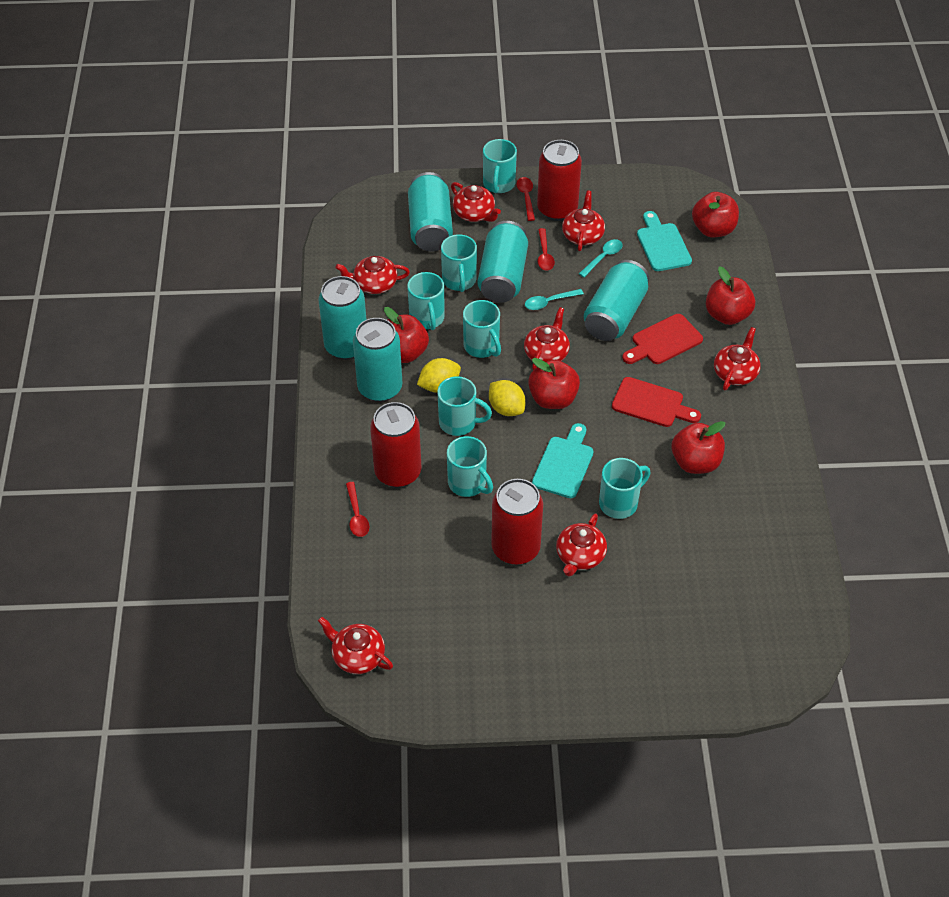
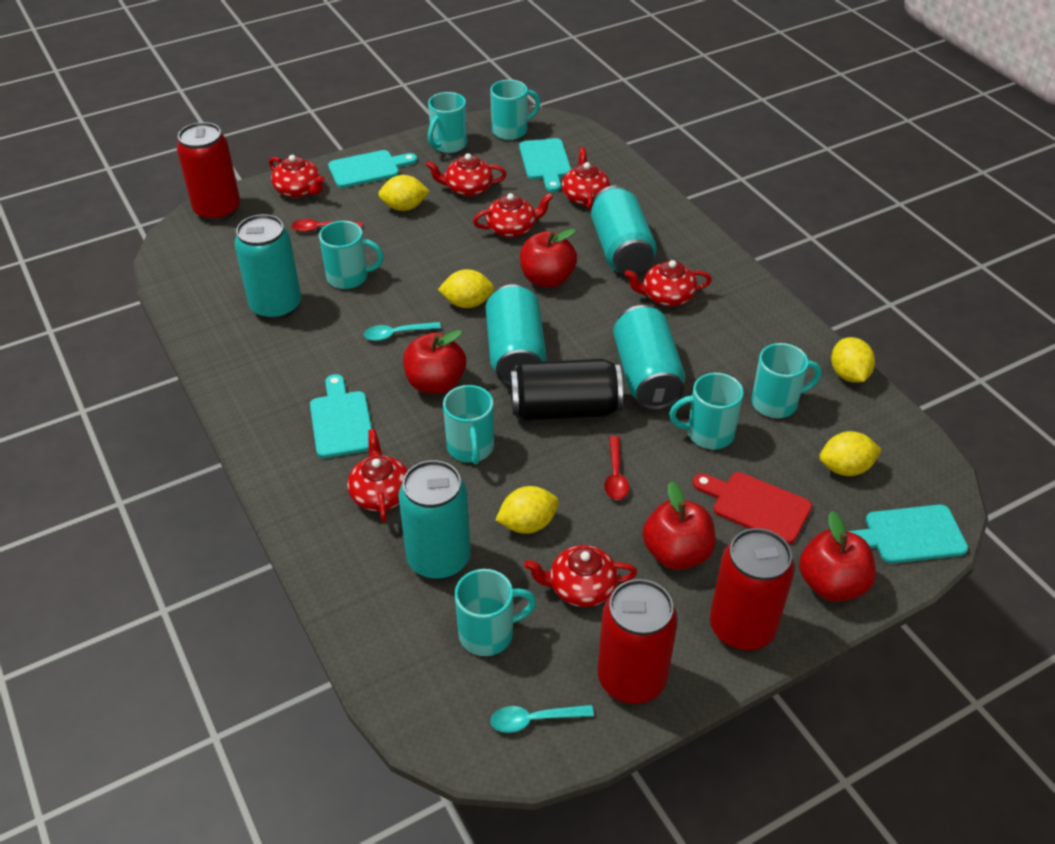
black can: 0 -> 1
red apple: 5 -> 4
red cutting board: 2 -> 1
red spoon: 3 -> 2
turquoise cutting board: 2 -> 4
yellow lemon: 2 -> 5

